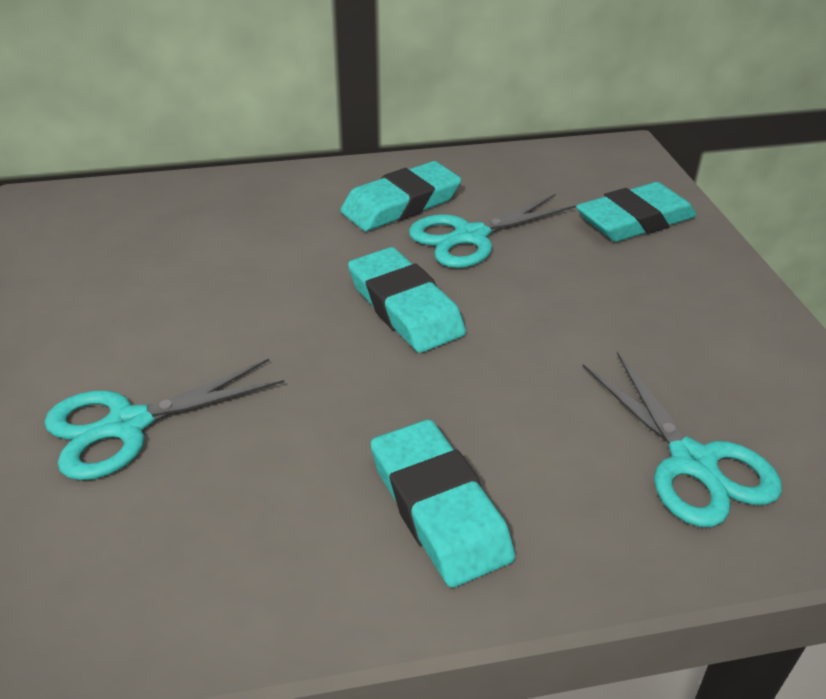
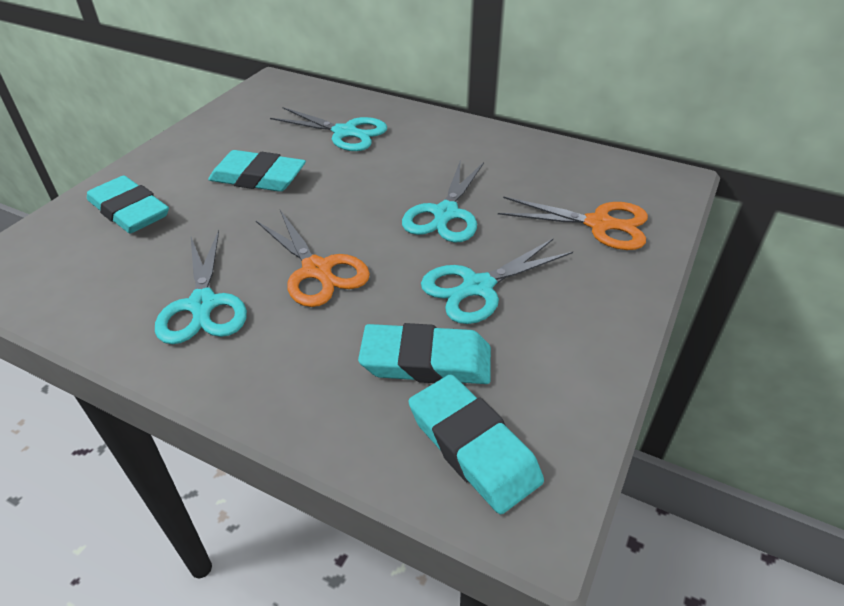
orange scissors: 0 -> 2
turquoise scissors: 3 -> 4

